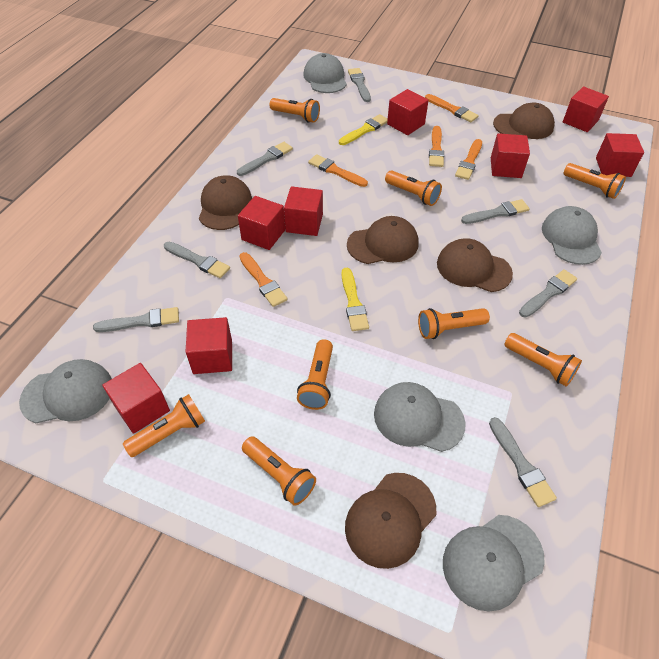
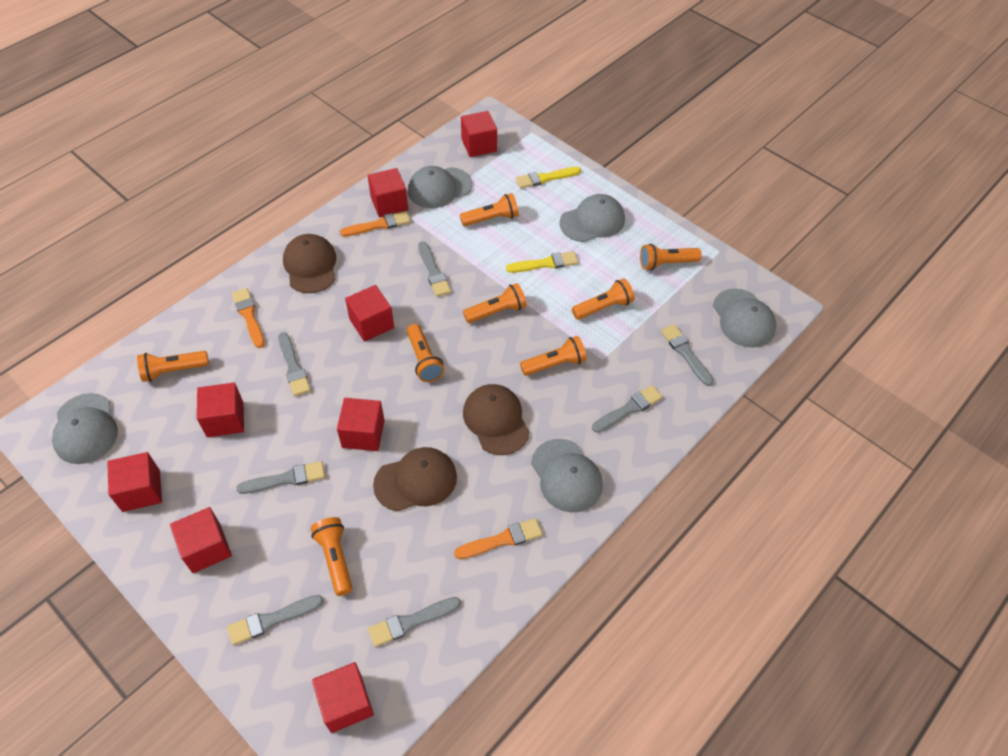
brown cap: 5 -> 3
orange brush: 5 -> 3

